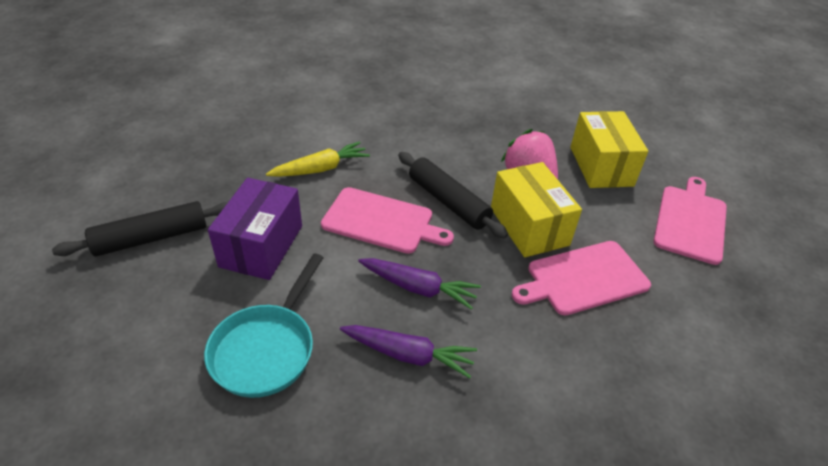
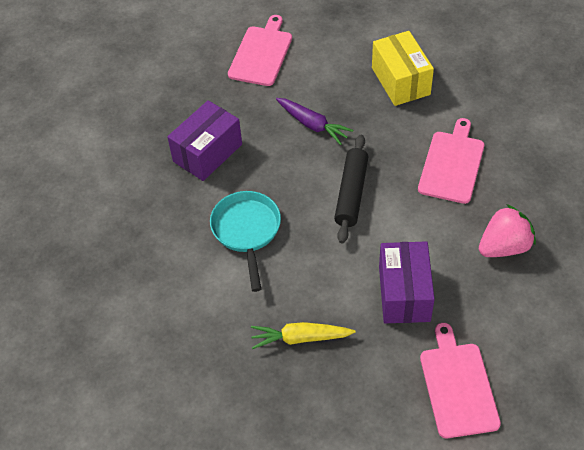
black rolling pin: 2 -> 1
purple box: 1 -> 2
purple carrot: 2 -> 1
yellow box: 2 -> 1

